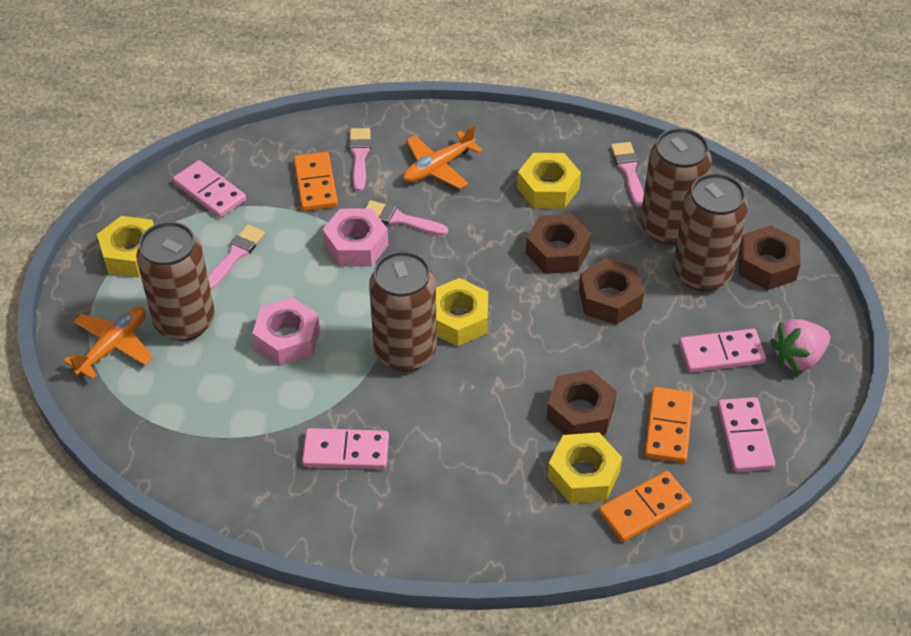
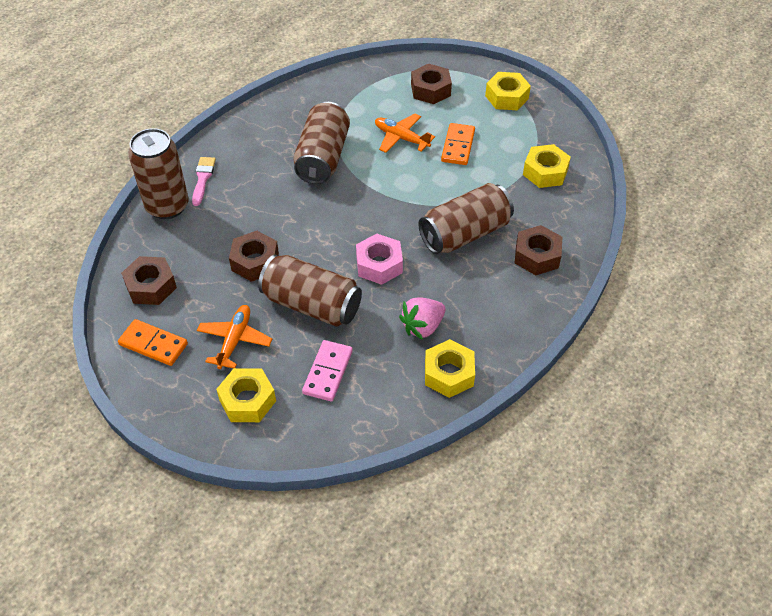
orange domino: 3 -> 2
pink brush: 4 -> 1
pink domino: 4 -> 1
pink nut: 2 -> 1

